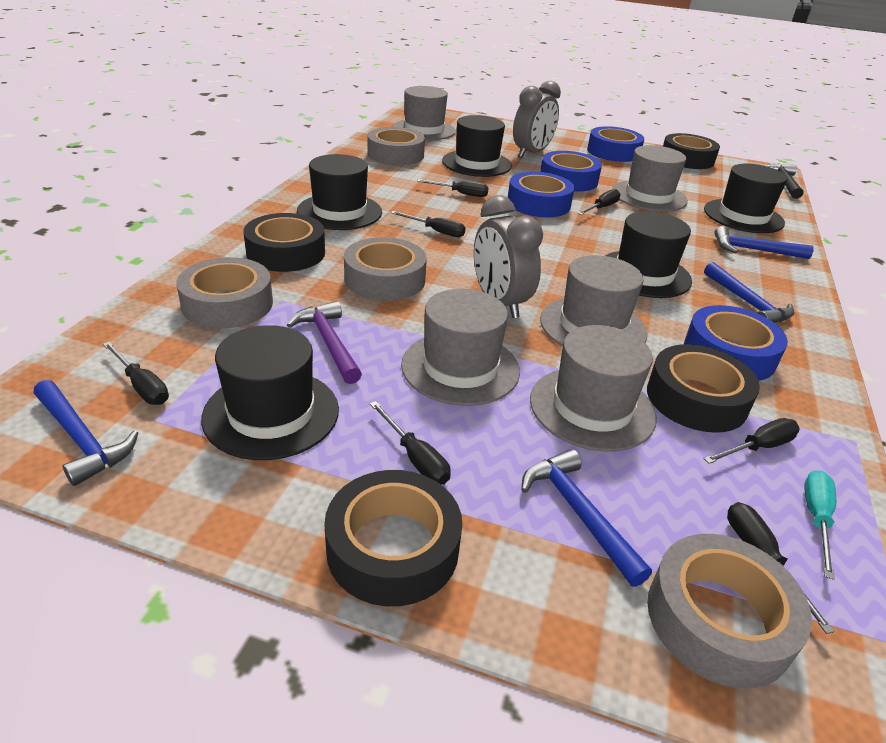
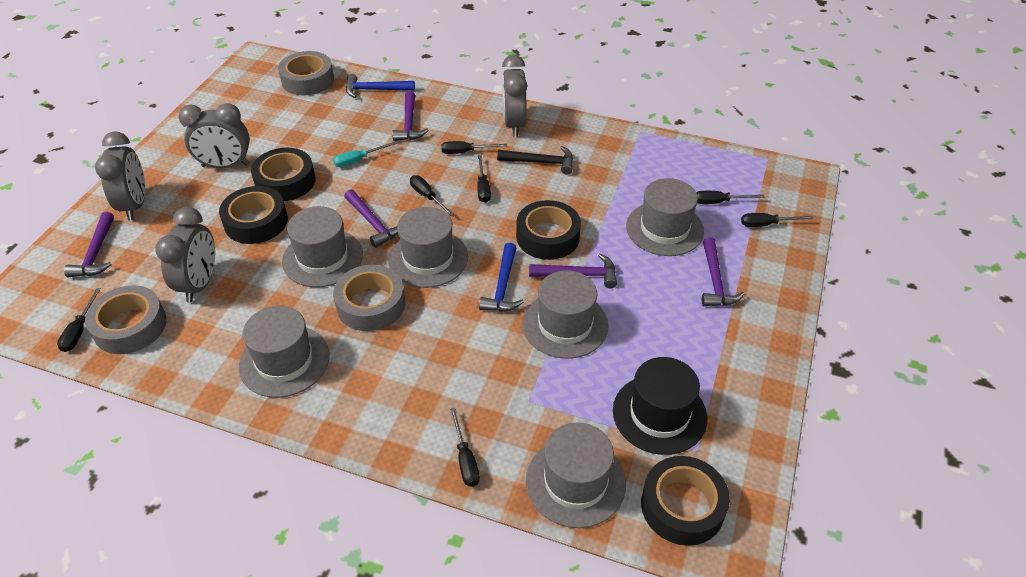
black hat: 5 -> 1
blue hammer: 4 -> 2
blue tape: 4 -> 0
grey clock: 2 -> 4
grey hat: 5 -> 6
grey tape: 4 -> 3
purple hammer: 1 -> 5

